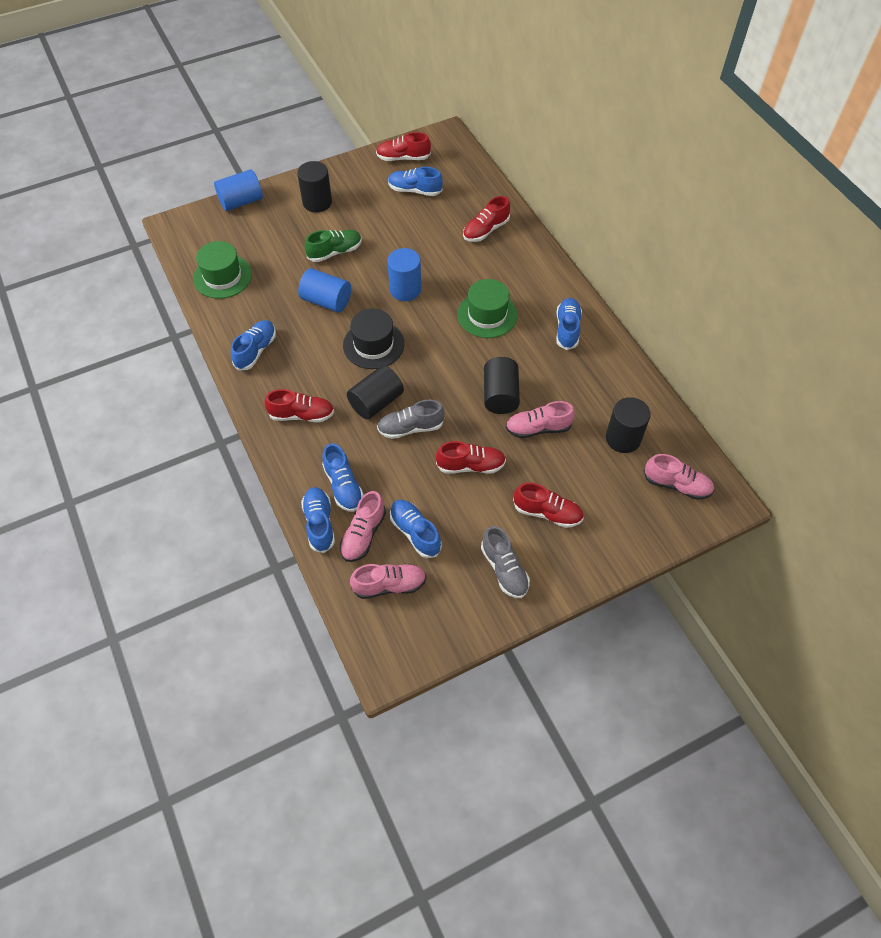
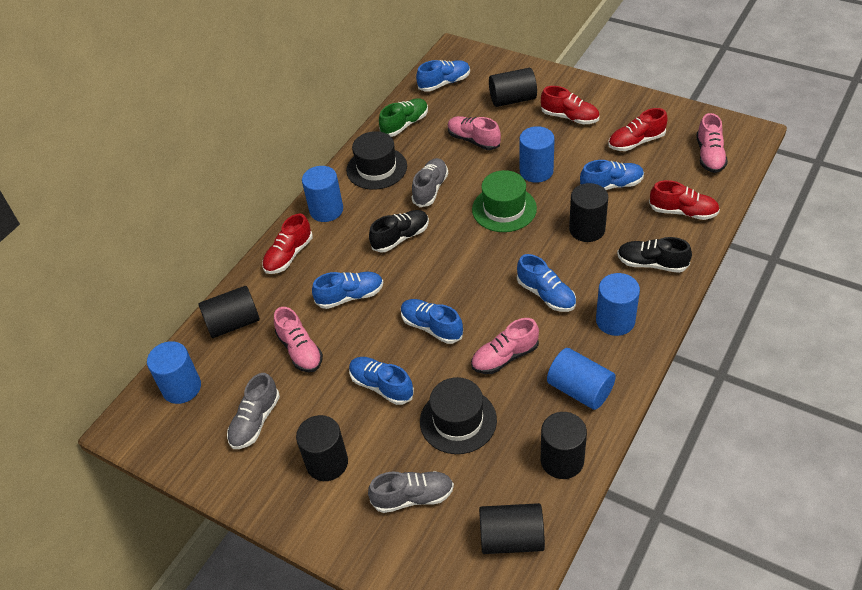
black cylinder: 4 -> 6
black hat: 1 -> 2
black shoe: 0 -> 2
blue cylinder: 3 -> 5
green hat: 2 -> 1
grey shoe: 2 -> 3
red shoe: 5 -> 4

